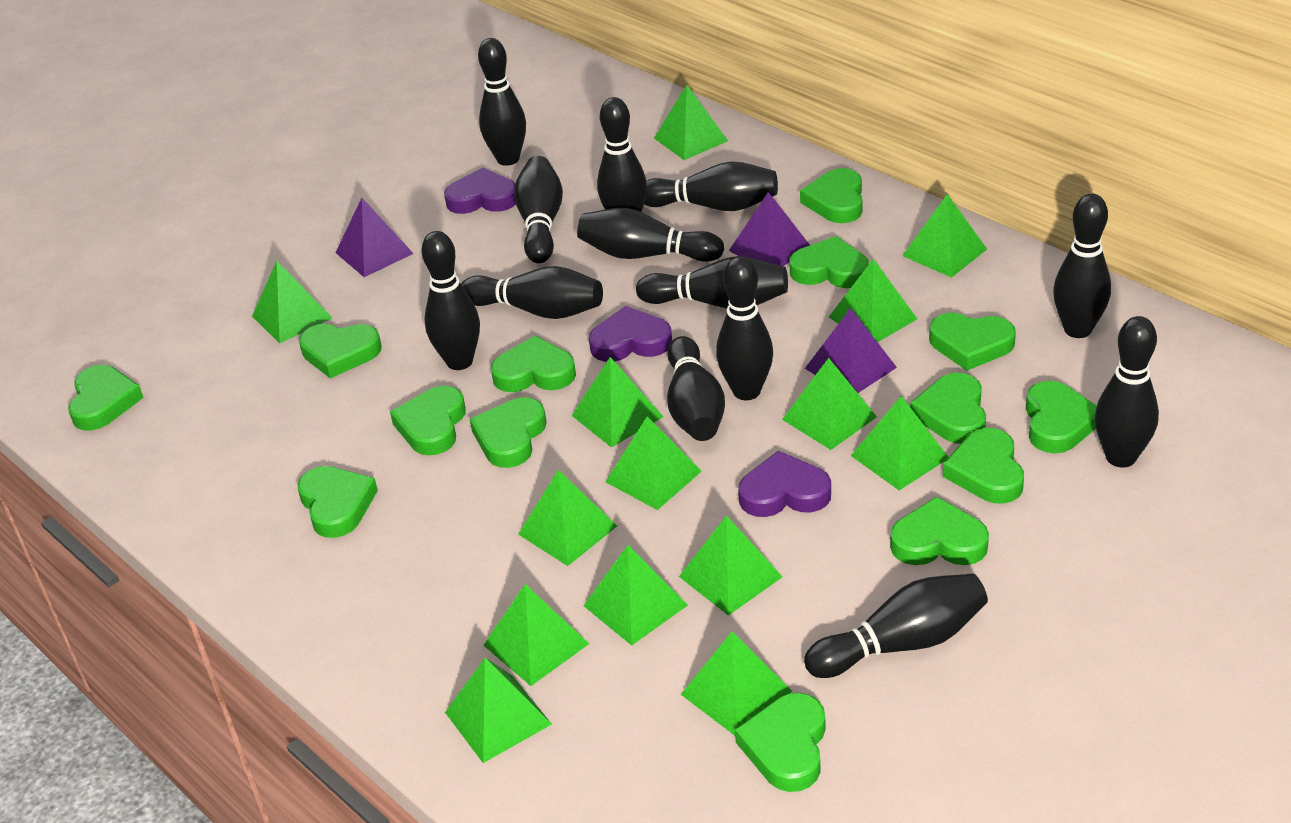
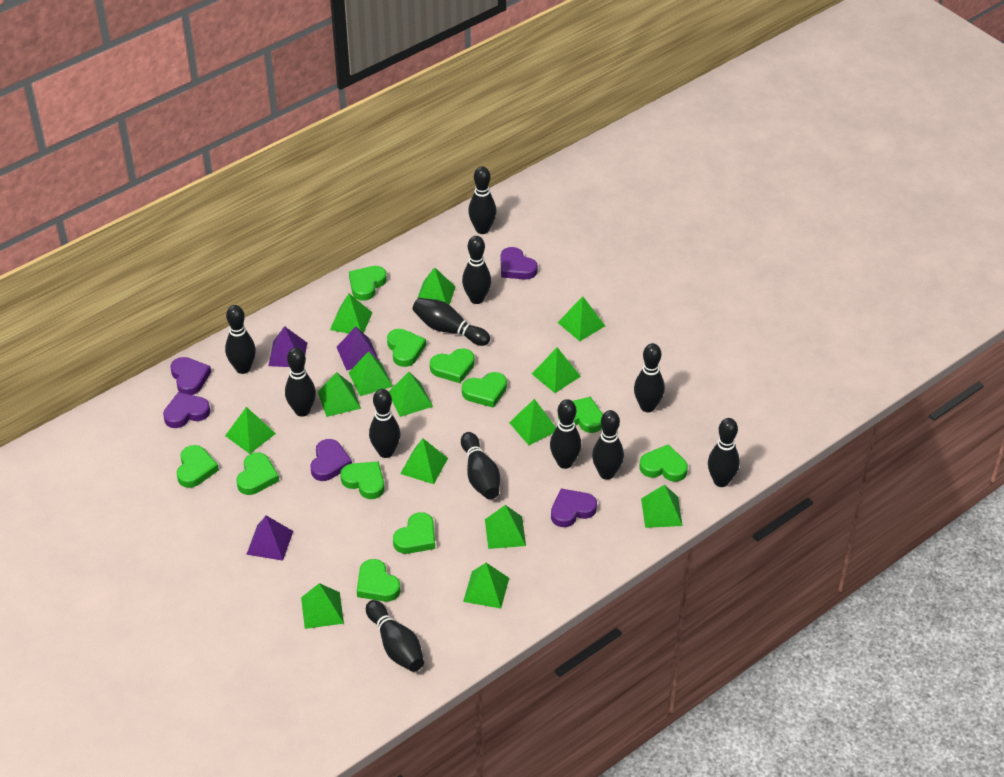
black bowling pin: 13 -> 12
green heart: 14 -> 11
purple heart: 3 -> 5

